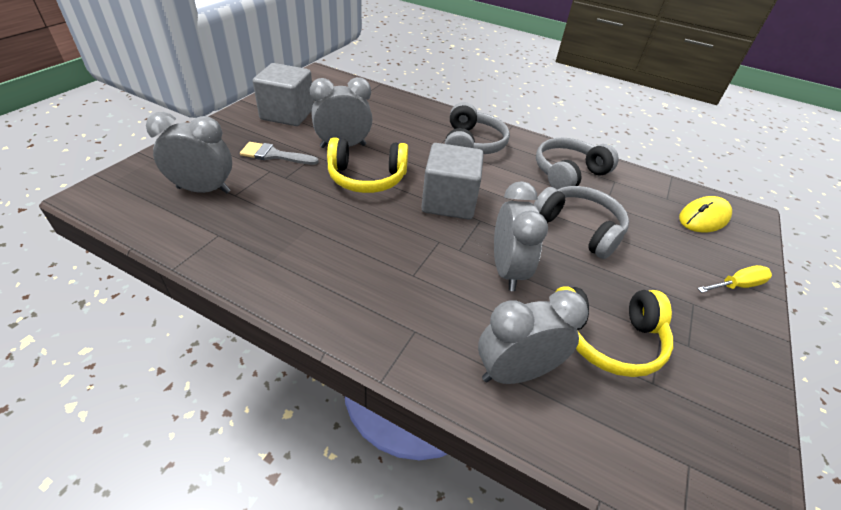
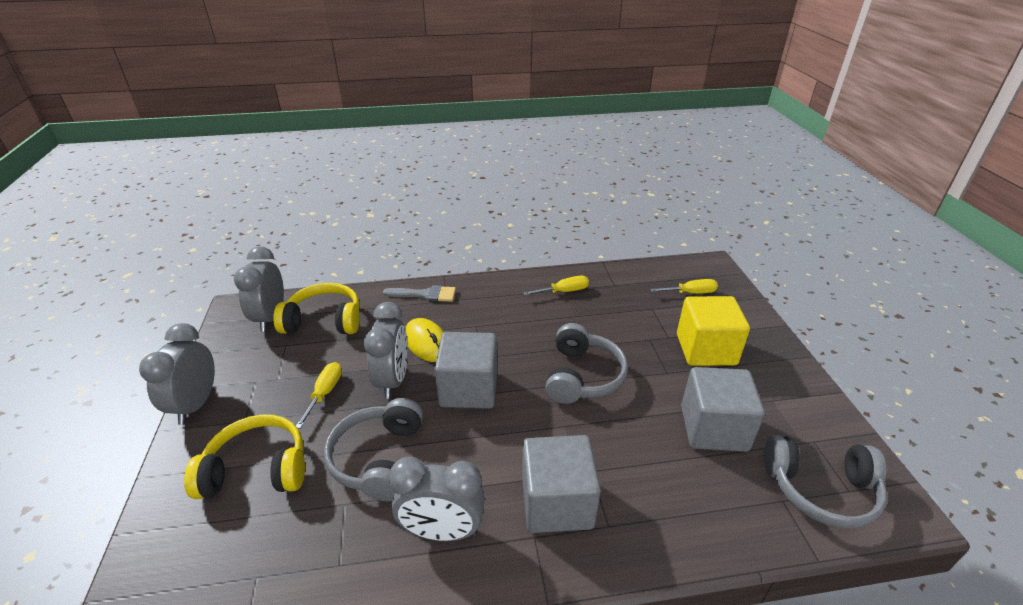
grey cube: 2 -> 3
yellow cube: 0 -> 1
yellow screwdriver: 1 -> 3

